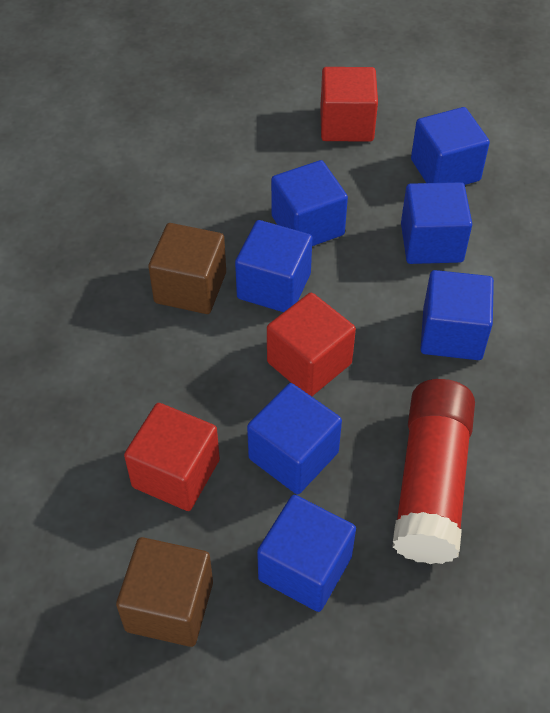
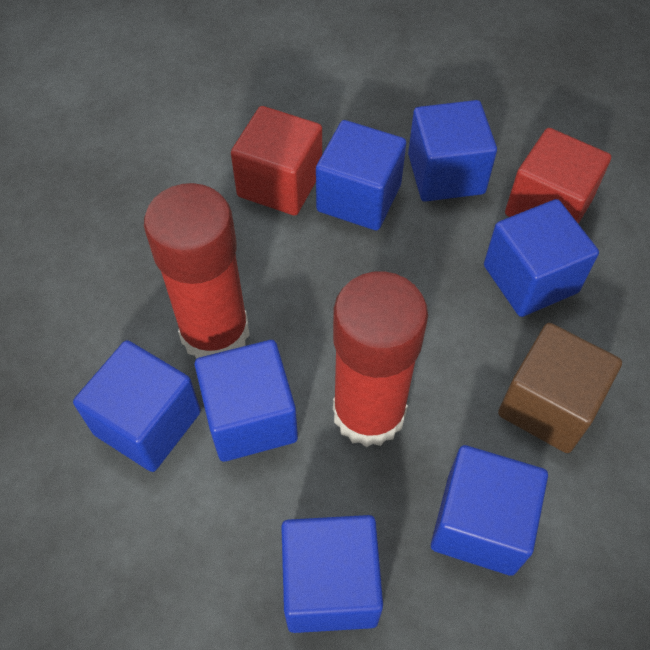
brown cube: 2 -> 1
red cube: 3 -> 2
red glue stick: 1 -> 2

